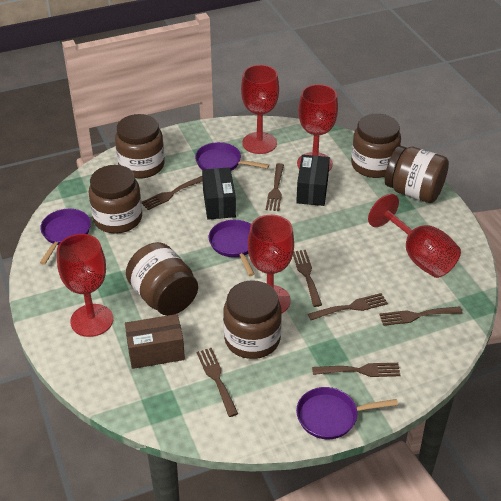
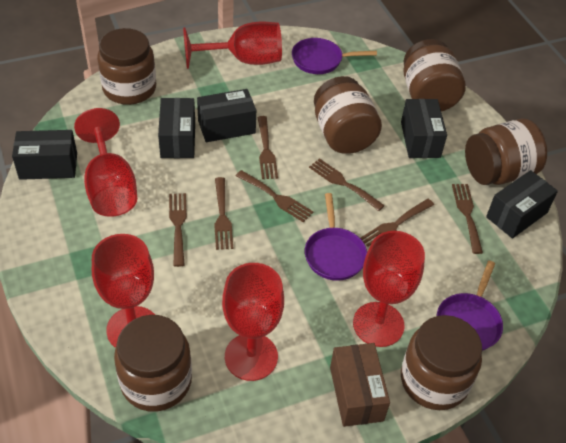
black box: 2 -> 5
purple pan: 4 -> 3

